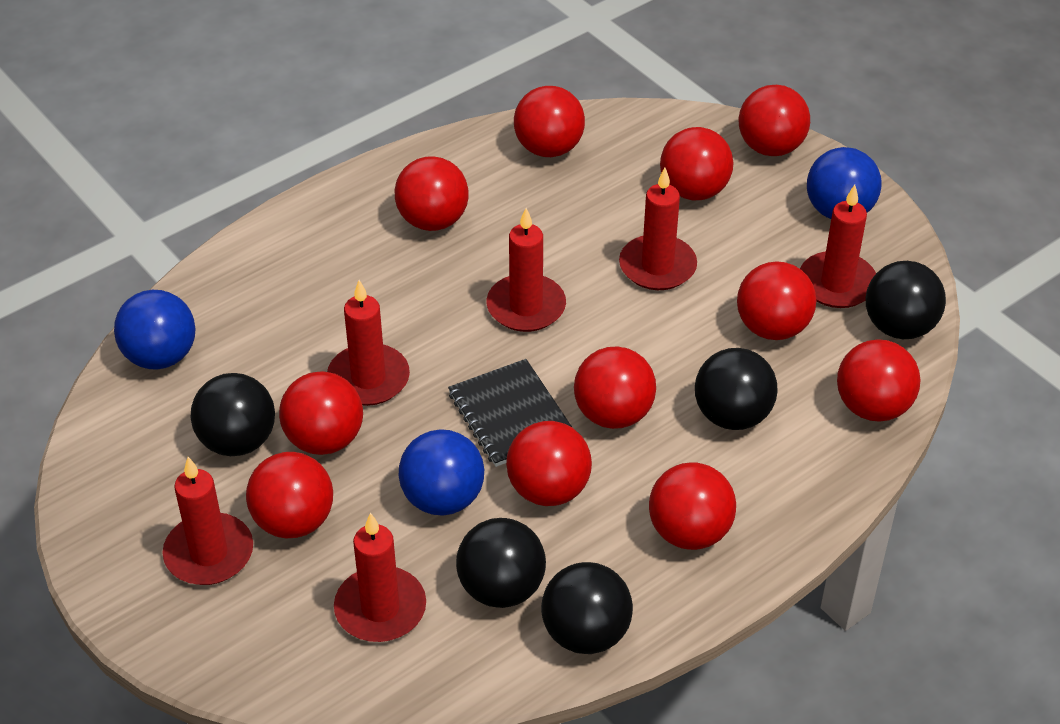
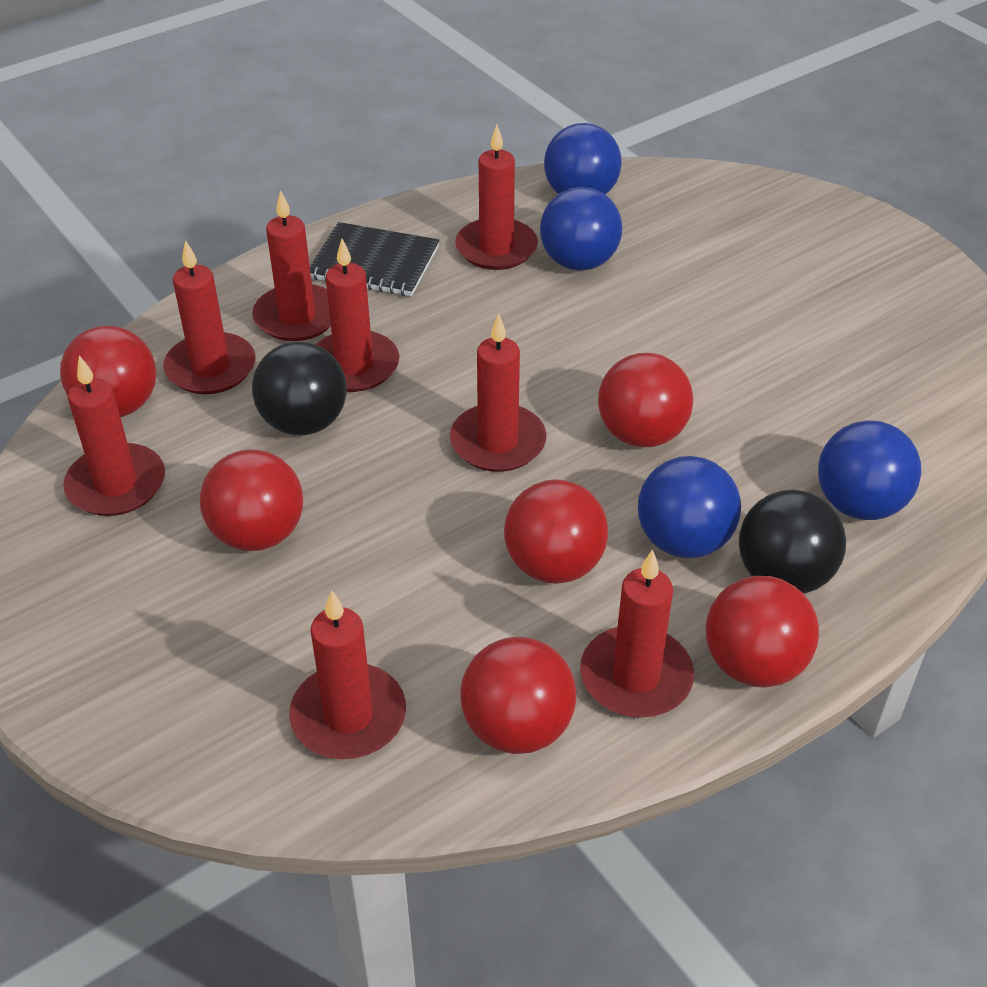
black ball: 5 -> 2
blue ball: 3 -> 4
red ball: 11 -> 6
red candle: 6 -> 8

